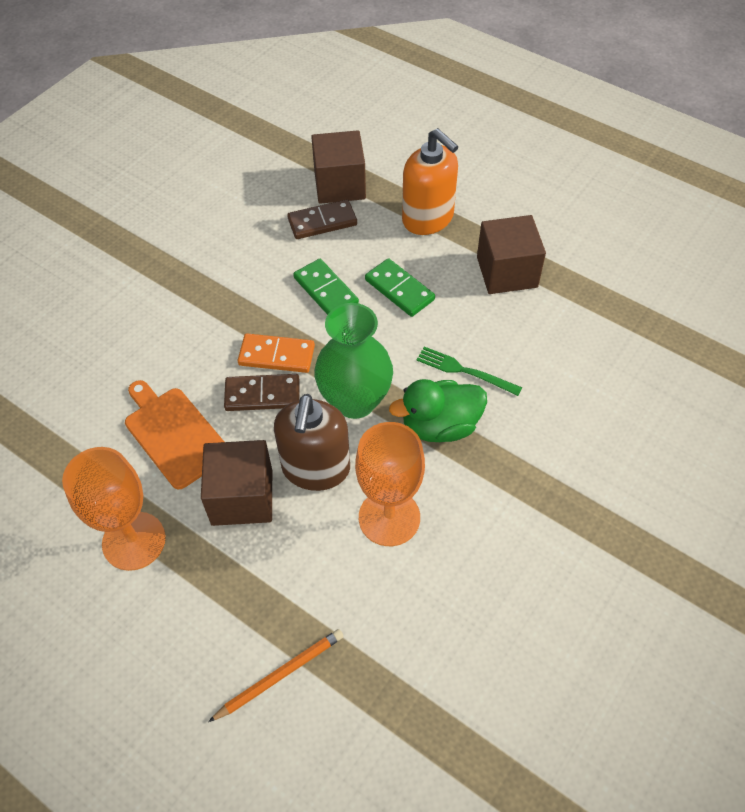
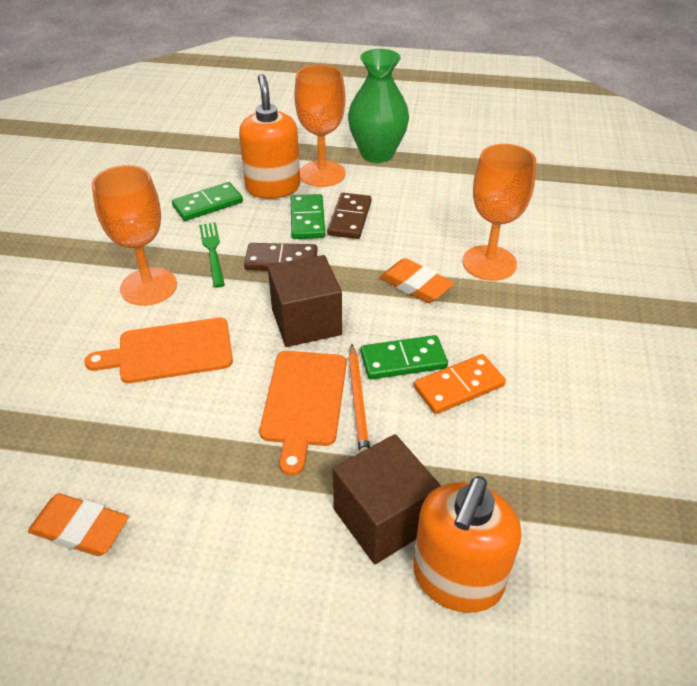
brown cube: 3 -> 2
brown soap dispenser: 1 -> 0
green domino: 2 -> 3
green duck: 1 -> 0
orange cutting board: 1 -> 2
orange eraser: 0 -> 2
orange goblet: 2 -> 3
orange soap dispenser: 1 -> 2

